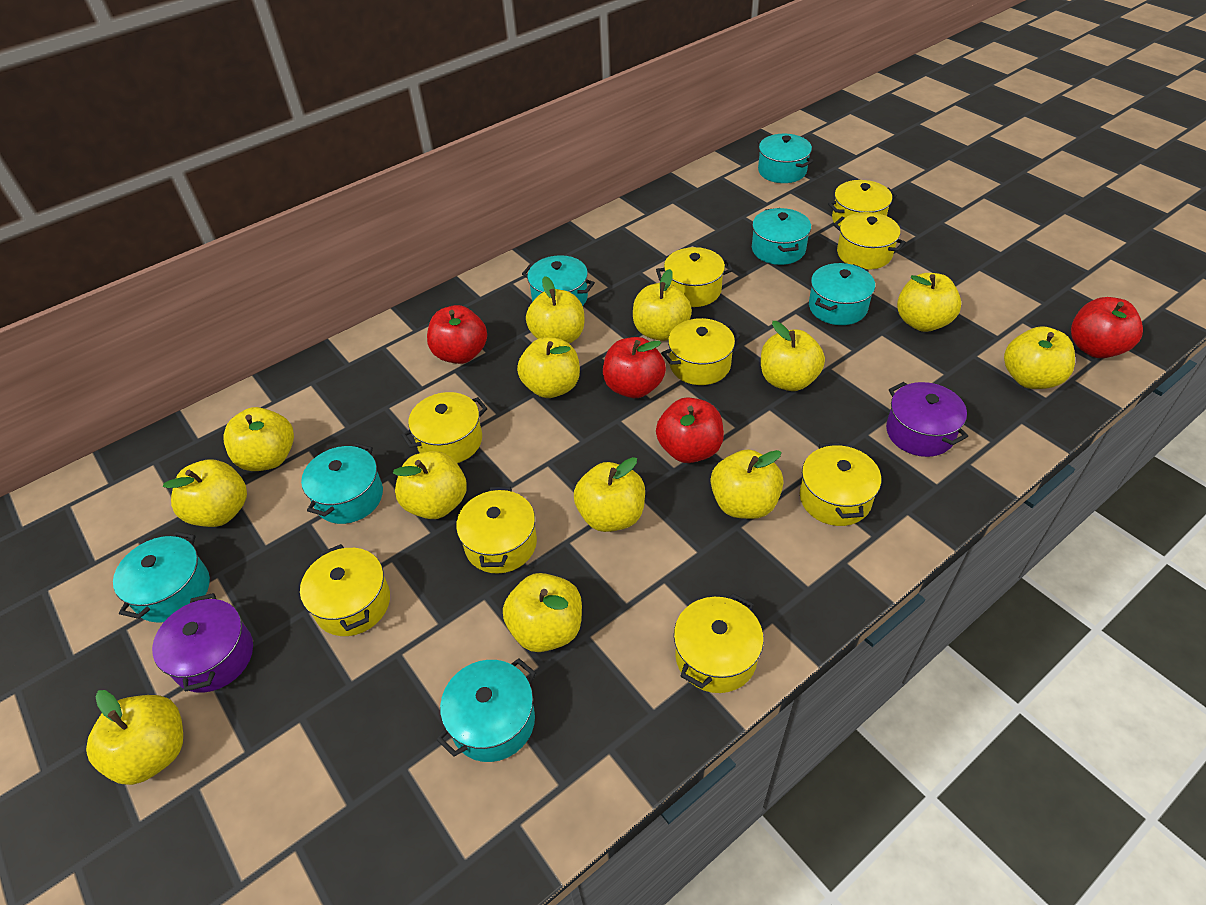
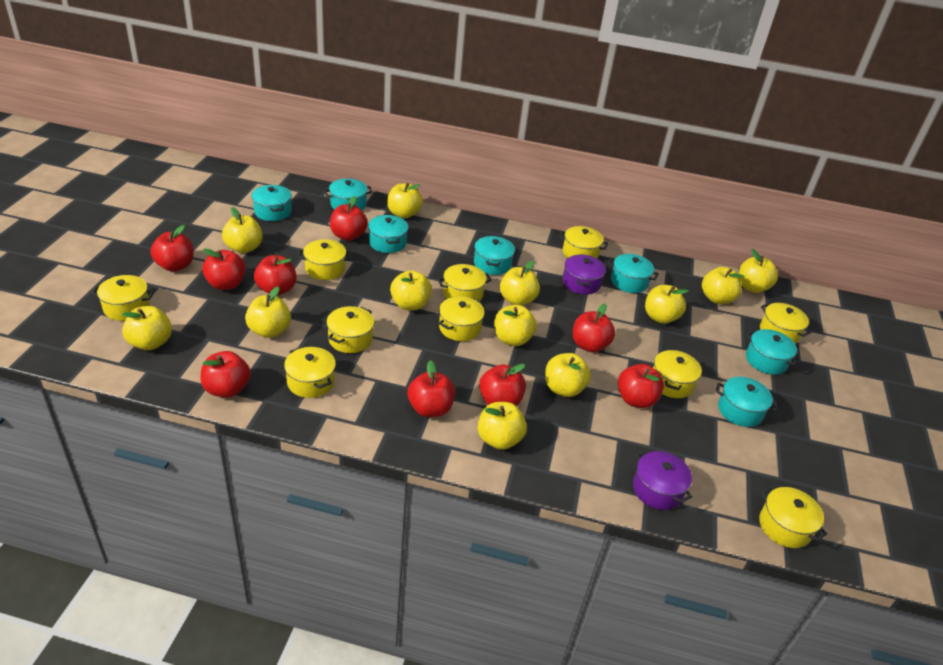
red apple: 4 -> 9
yellow apple: 13 -> 12
yellow pot: 9 -> 10

